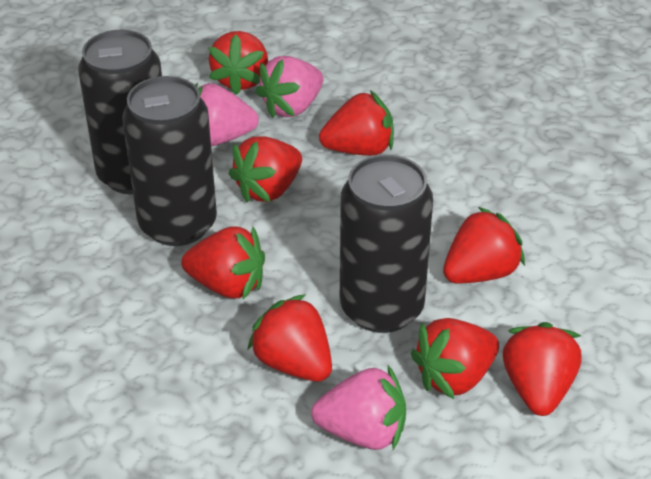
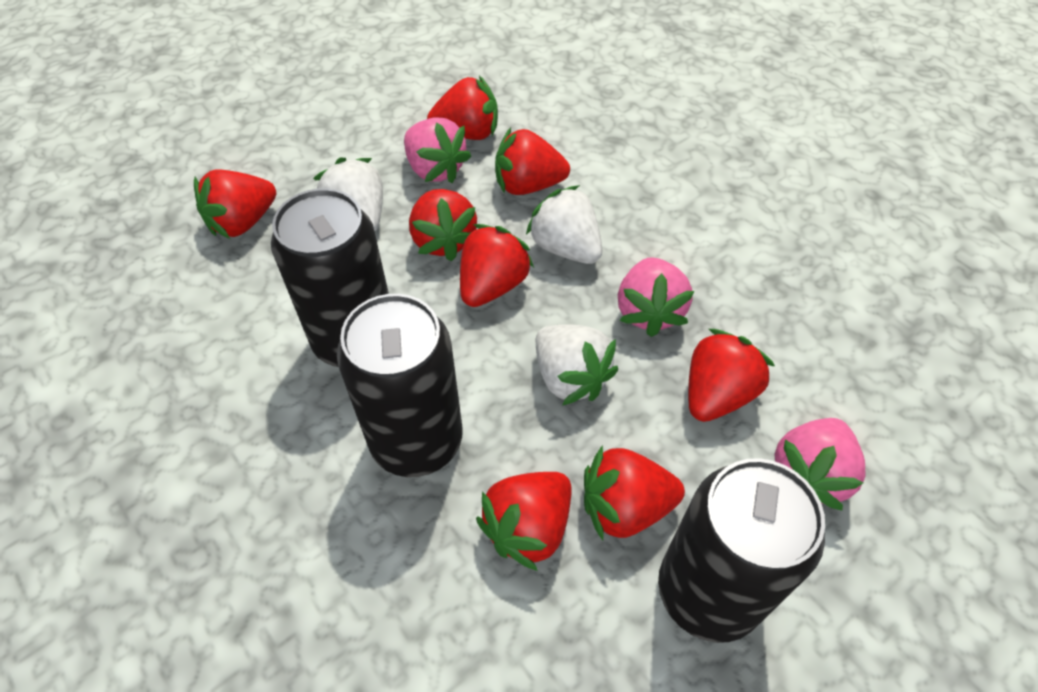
white strawberry: 0 -> 3

